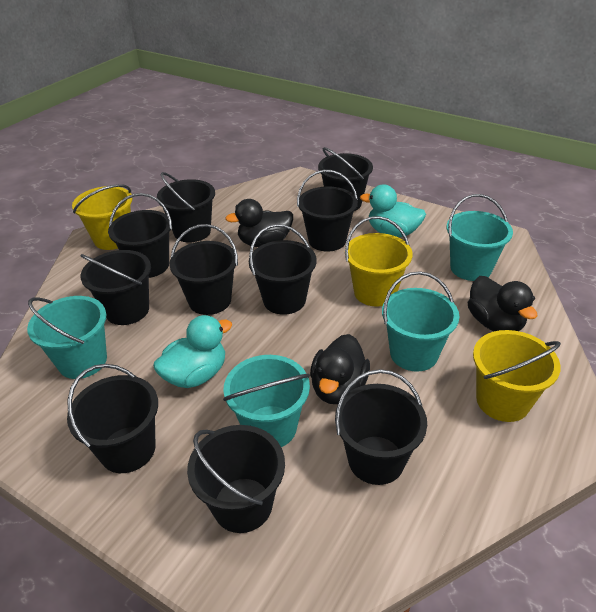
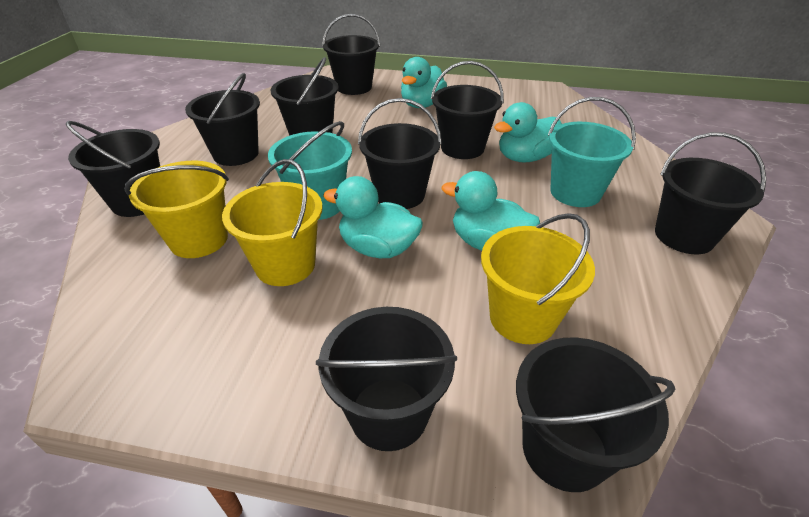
black bucket: 10 -> 9
black duck: 3 -> 0
turquoise bucket: 4 -> 2
turquoise duck: 2 -> 4

